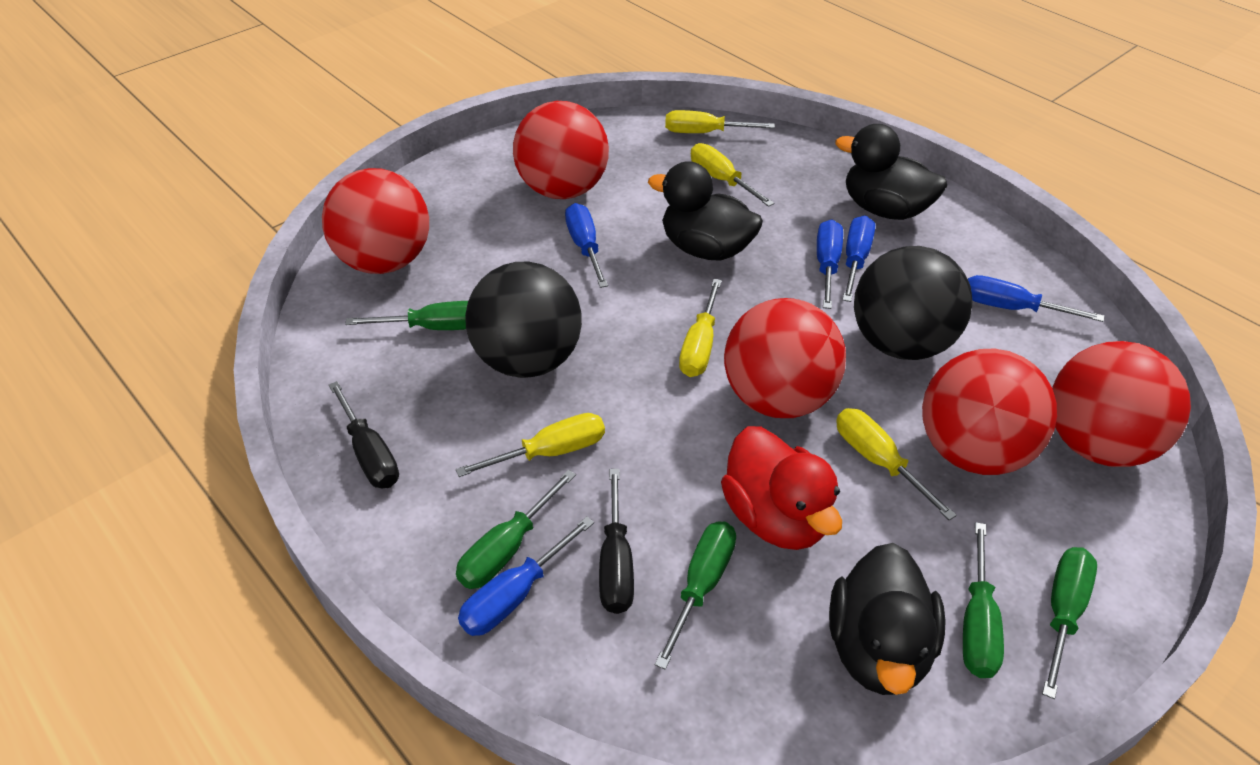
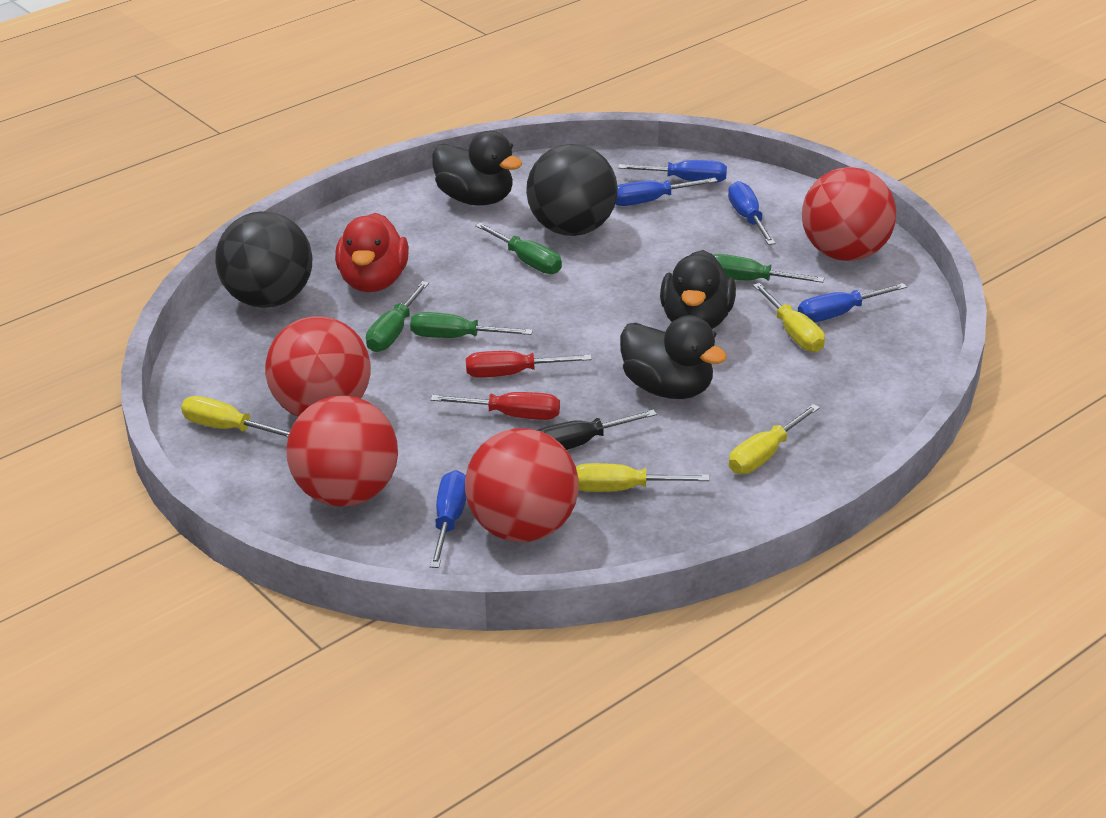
black screwdriver: 2 -> 1
green screwdriver: 5 -> 4
red ball: 5 -> 4
red screwdriver: 0 -> 2
yellow screwdriver: 5 -> 4

